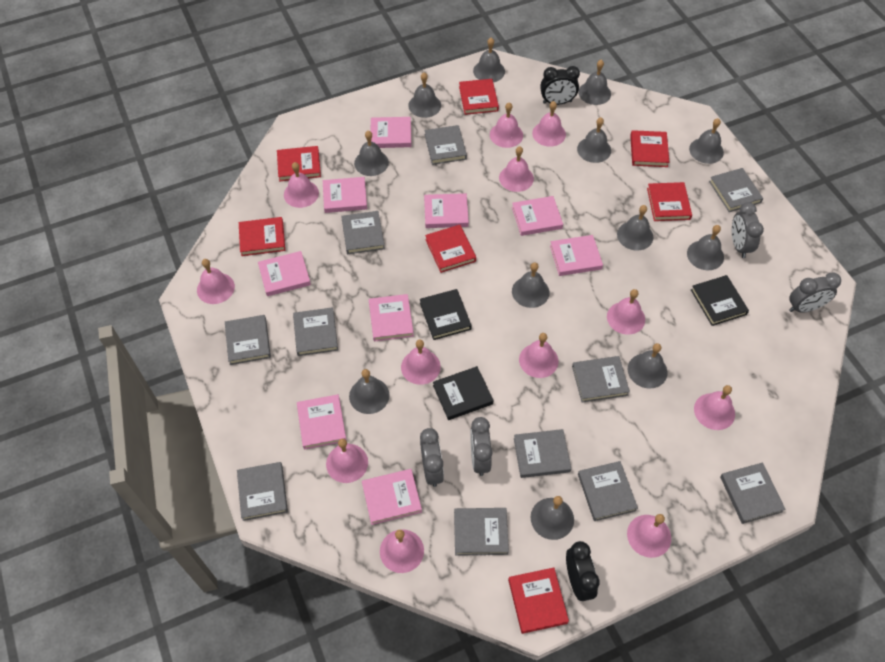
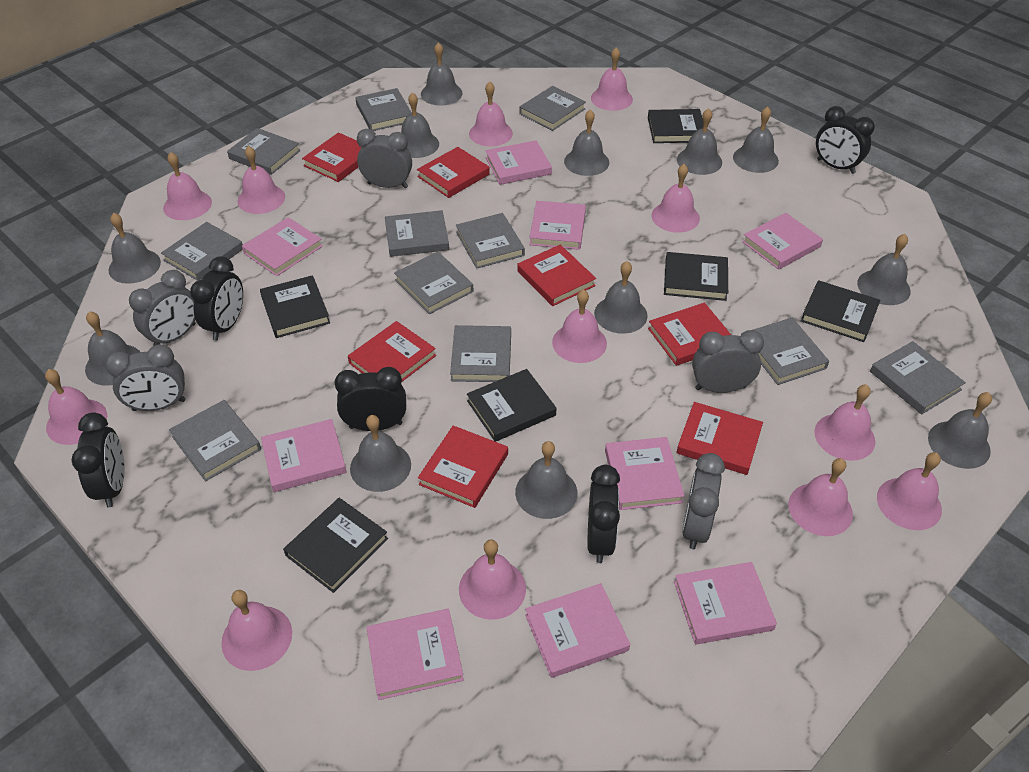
black book: 3 -> 6
black clock: 2 -> 5
grey clock: 4 -> 5

